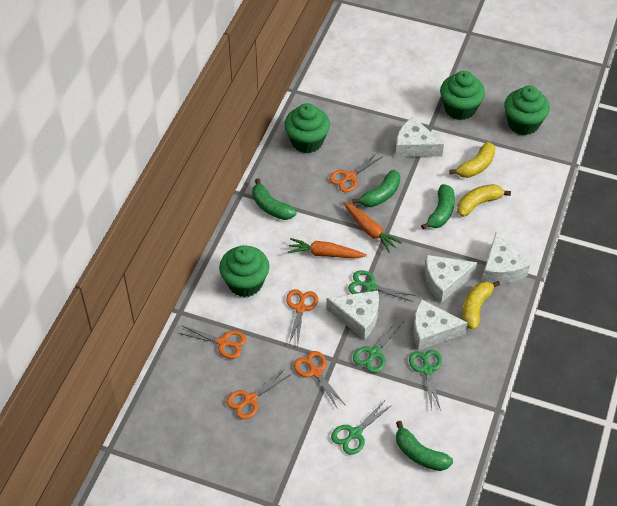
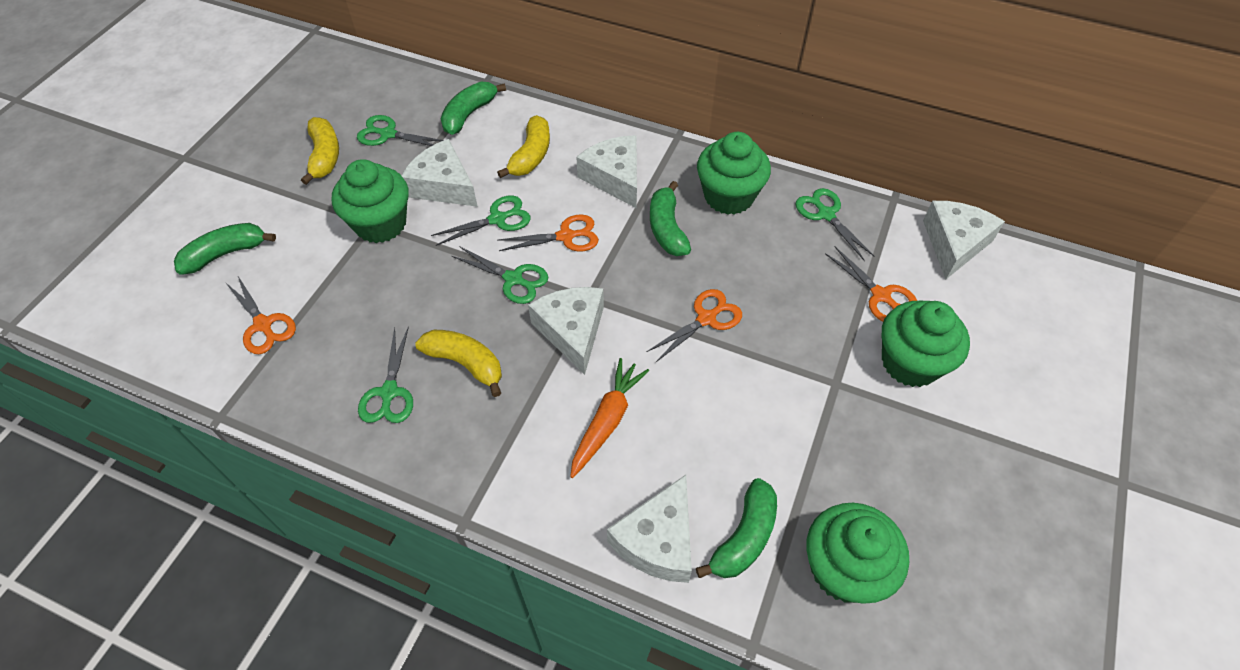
green scissors: 4 -> 5
orange carrot: 2 -> 1
orange scissors: 5 -> 4

